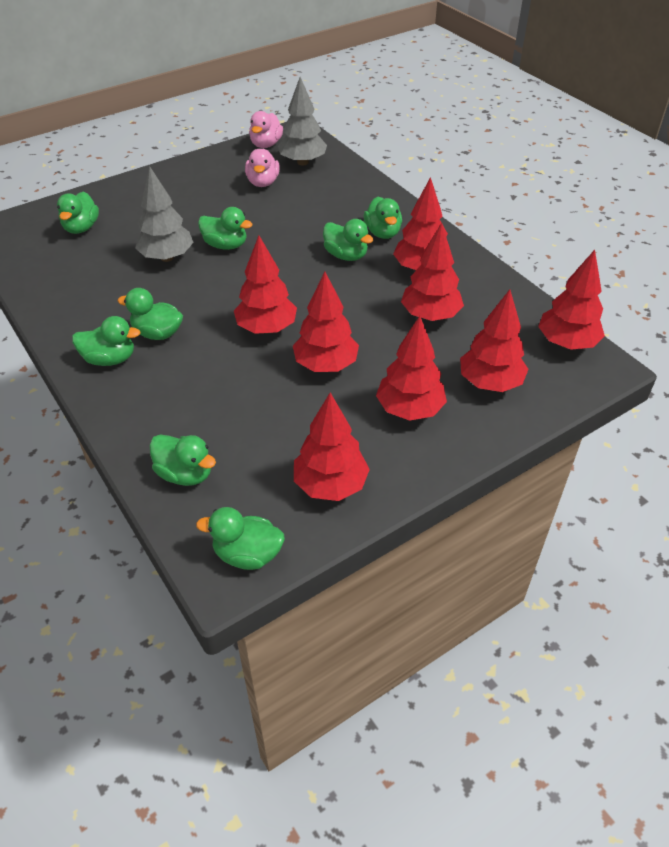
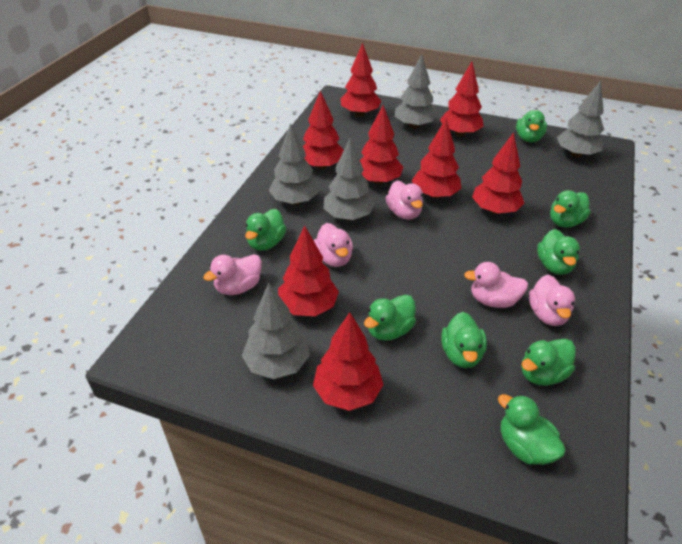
grey tree: 2 -> 5
pink duck: 2 -> 5

